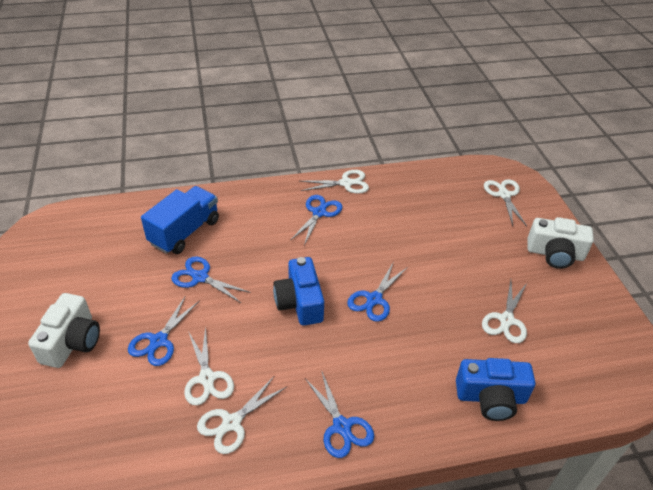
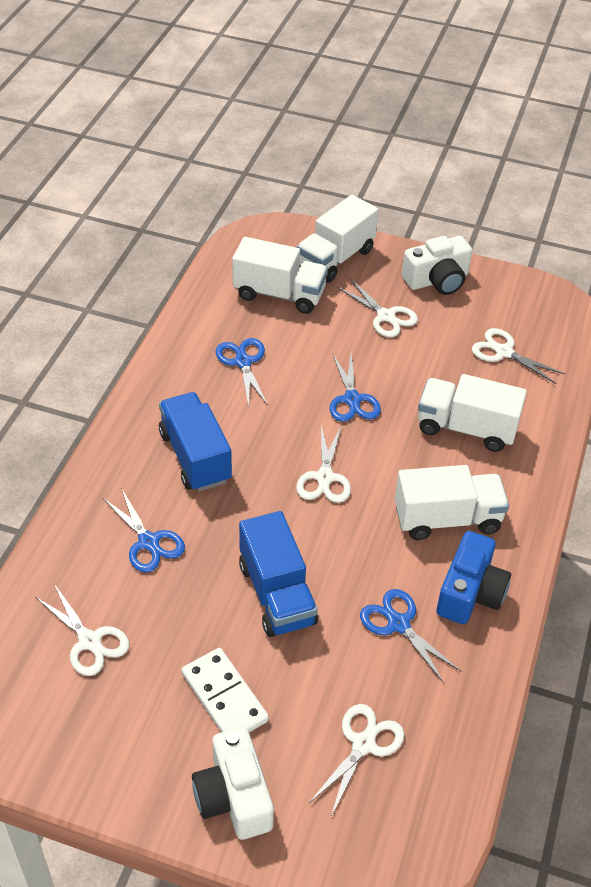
blue camera: 2 -> 1
blue scissors: 5 -> 4
blue truck: 1 -> 2
white domino: 0 -> 1
white truck: 0 -> 4

